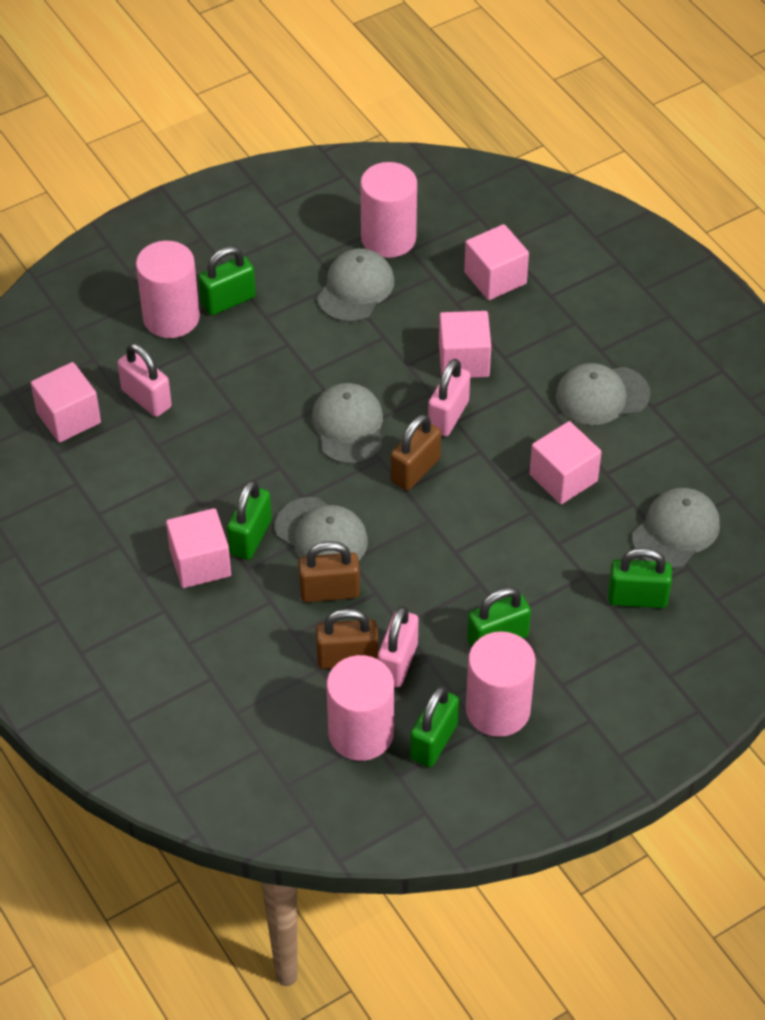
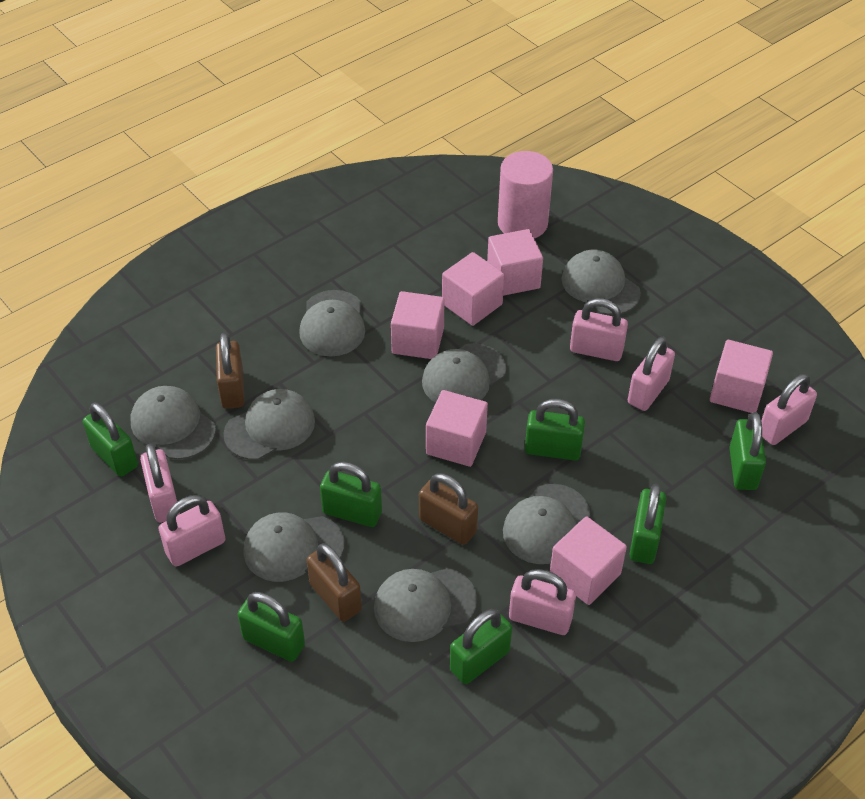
green padlock: 5 -> 7
grey cap: 5 -> 8
pink cube: 5 -> 6
pink cylinder: 4 -> 1
pink padlock: 3 -> 6

